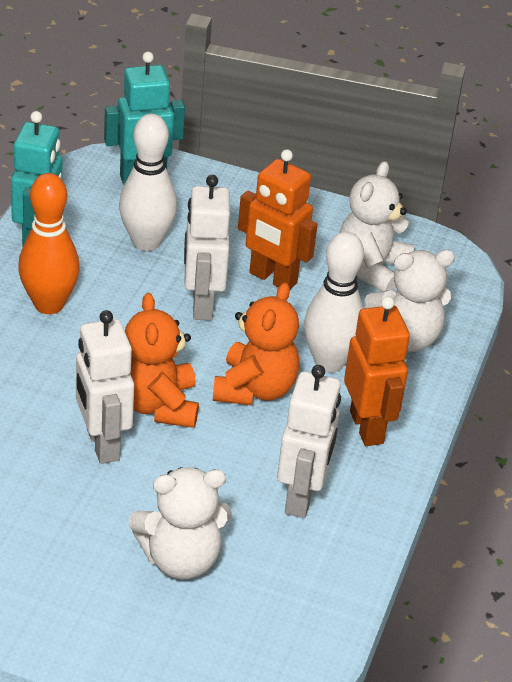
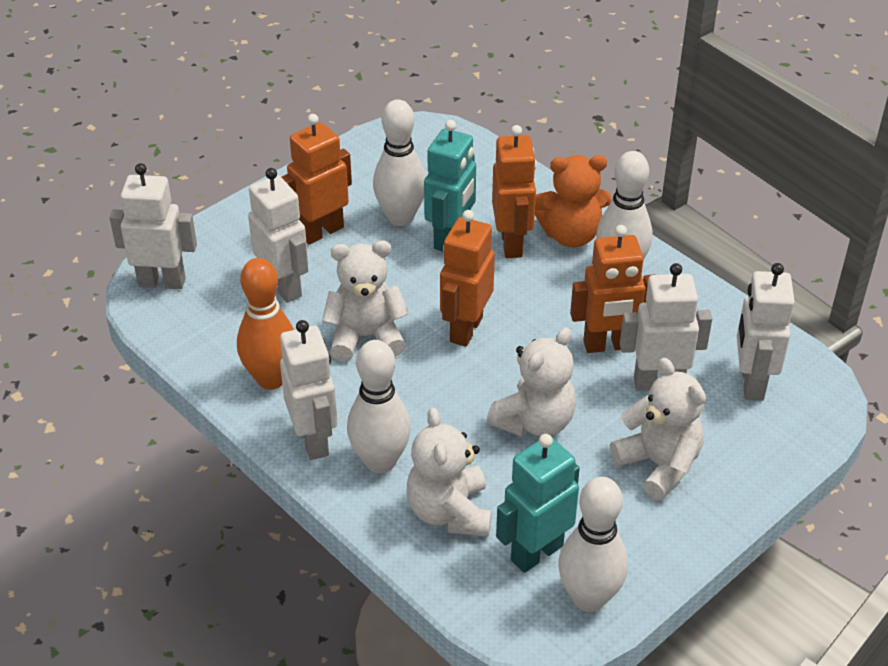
orange robot: 2 -> 4
orange teddy bear: 2 -> 1
white bowling pin: 2 -> 4
white robot: 3 -> 5
white teddy bear: 3 -> 4

